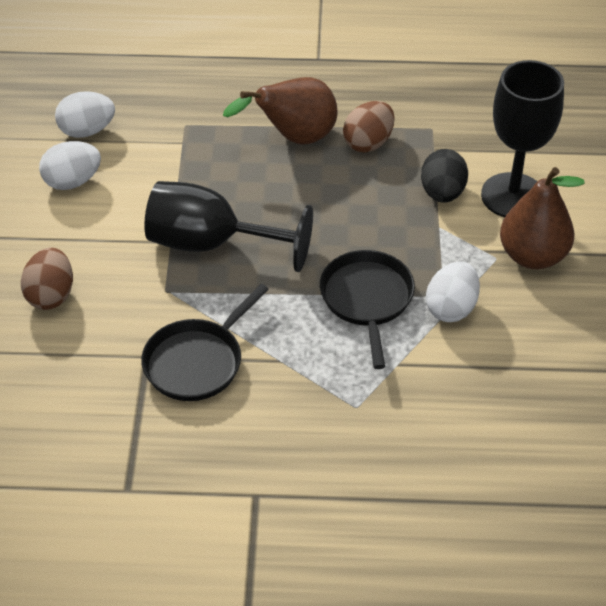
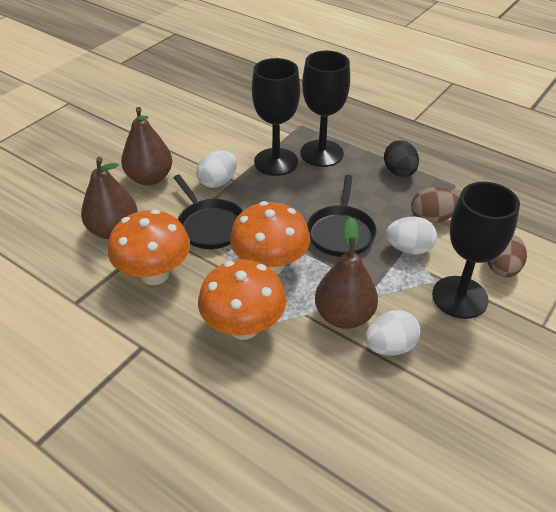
black goblet: 2 -> 3
brown pear: 2 -> 3
orange mushroom: 0 -> 3

